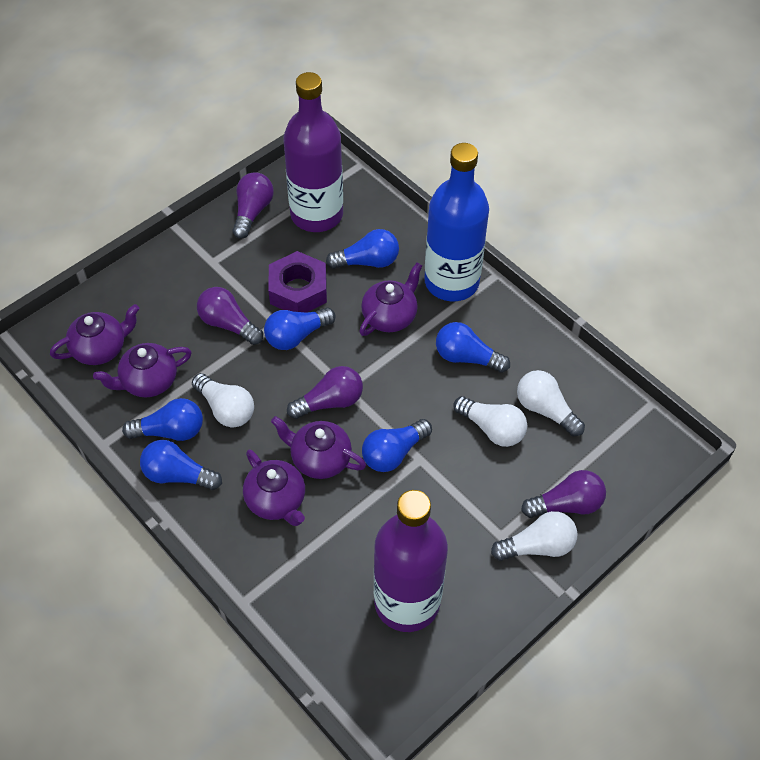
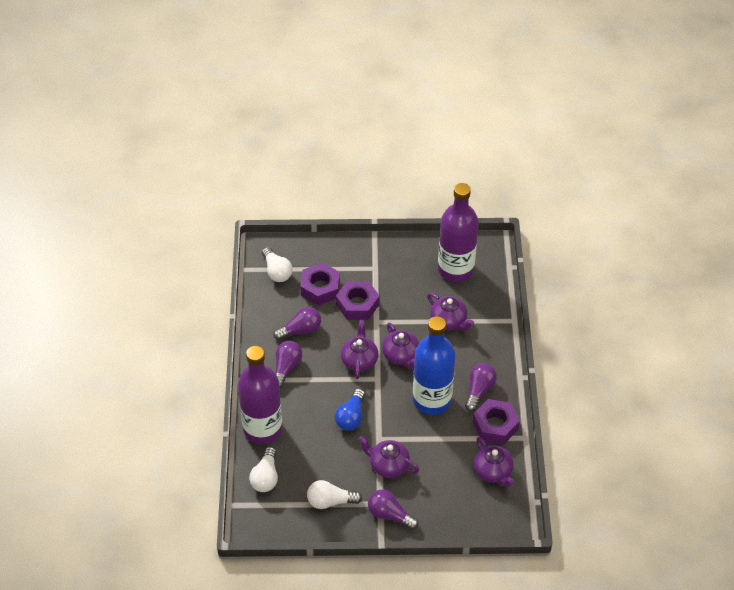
blue light bulb: 6 -> 1
purple nut: 1 -> 3
white light bulb: 4 -> 3

